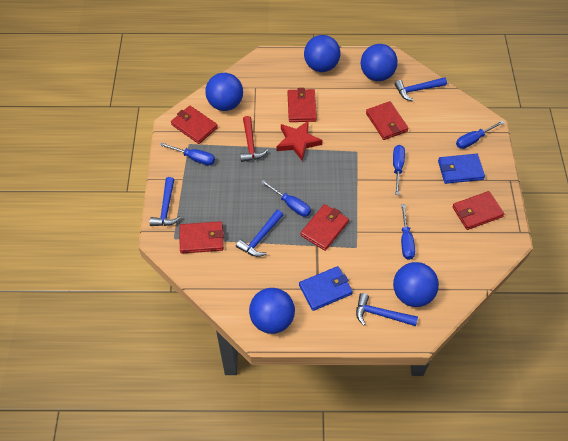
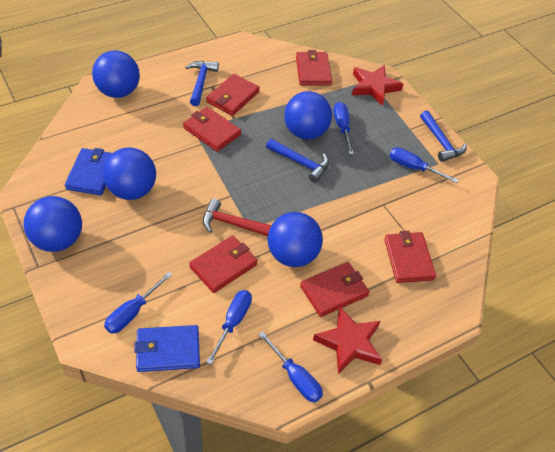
blue hammer: 4 -> 3
red star: 1 -> 2

